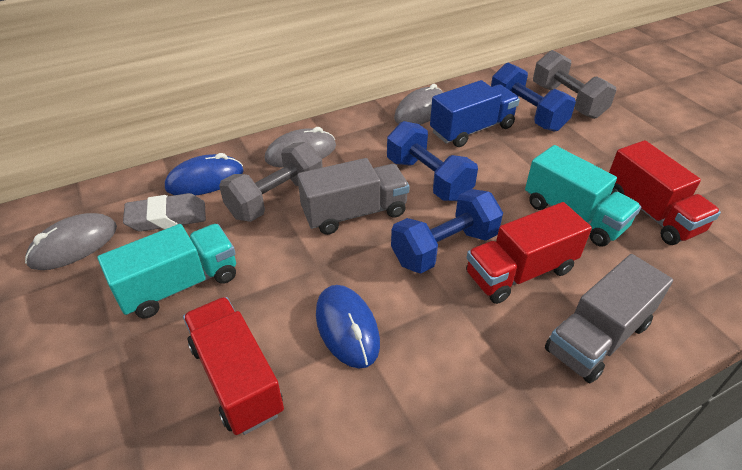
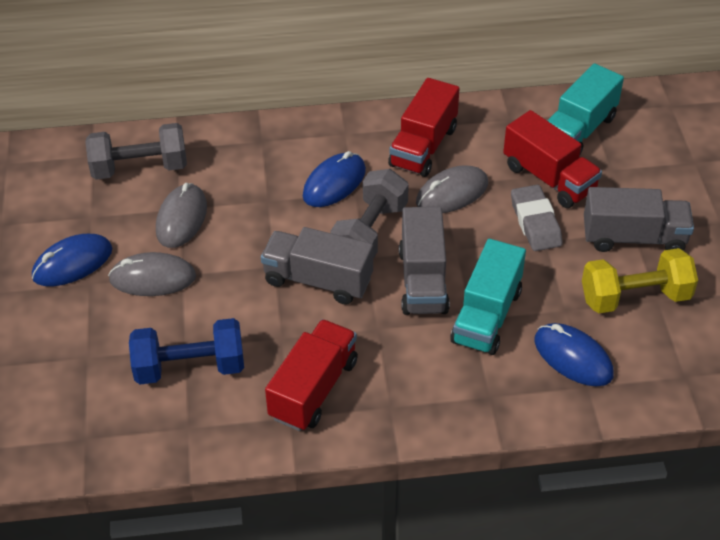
blue dumbbell: 3 -> 1
blue mouse: 2 -> 3
blue truck: 1 -> 0
grey truck: 2 -> 3
yellow dumbbell: 0 -> 1

